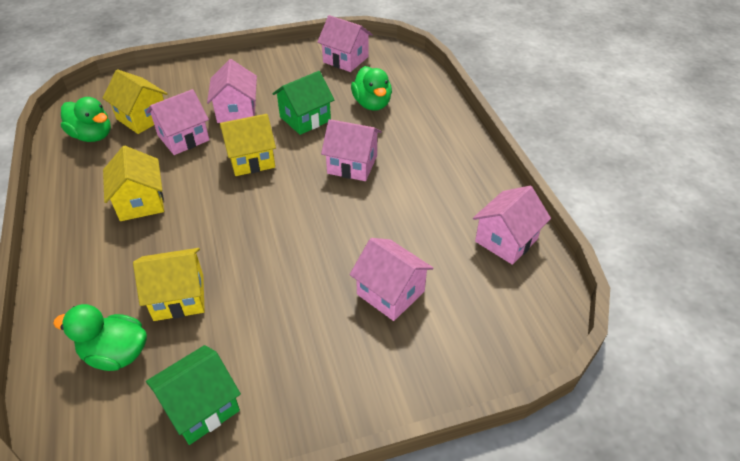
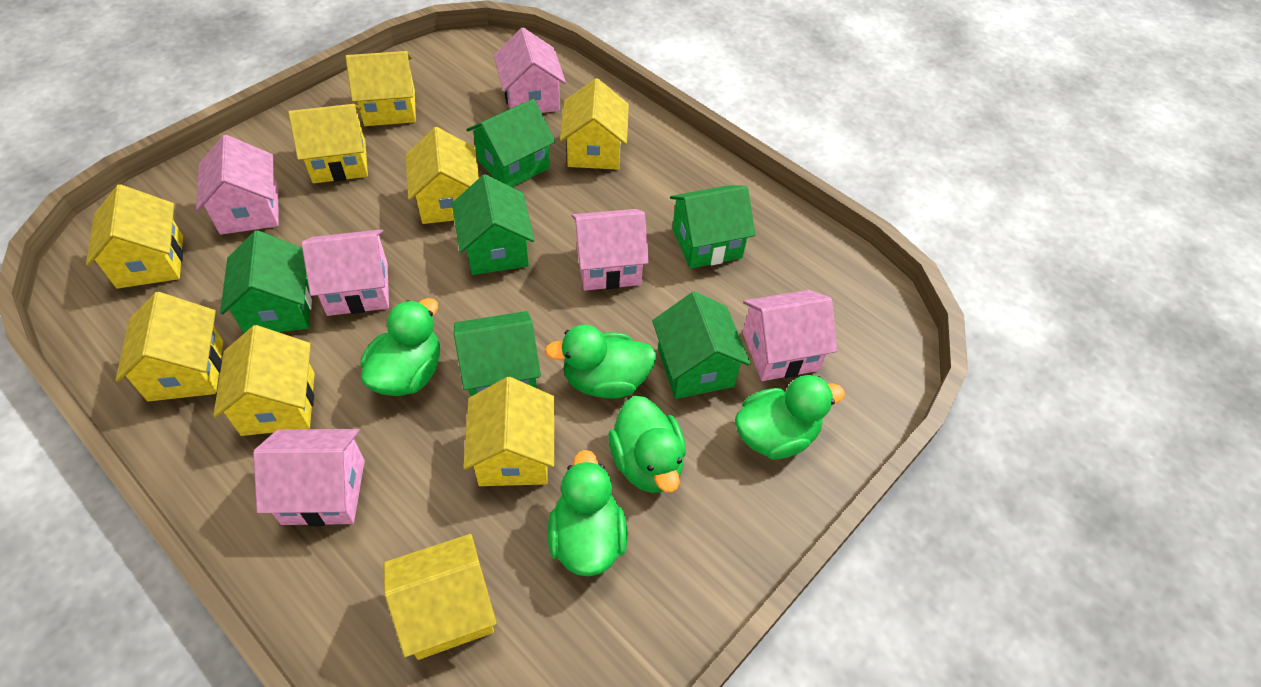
green duck: 3 -> 5
green house: 2 -> 6
yellow house: 4 -> 9

